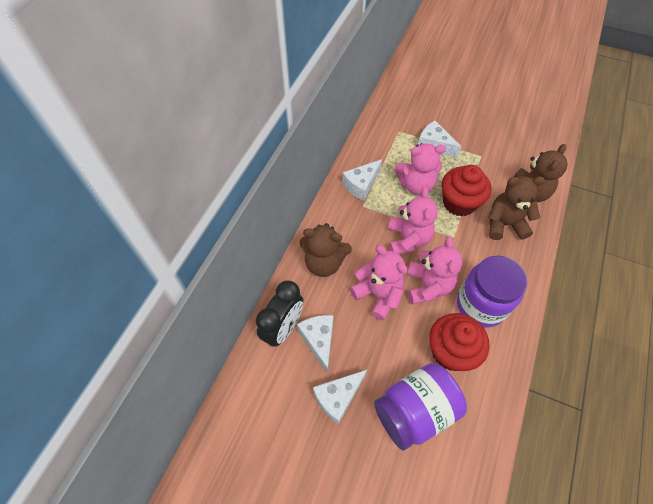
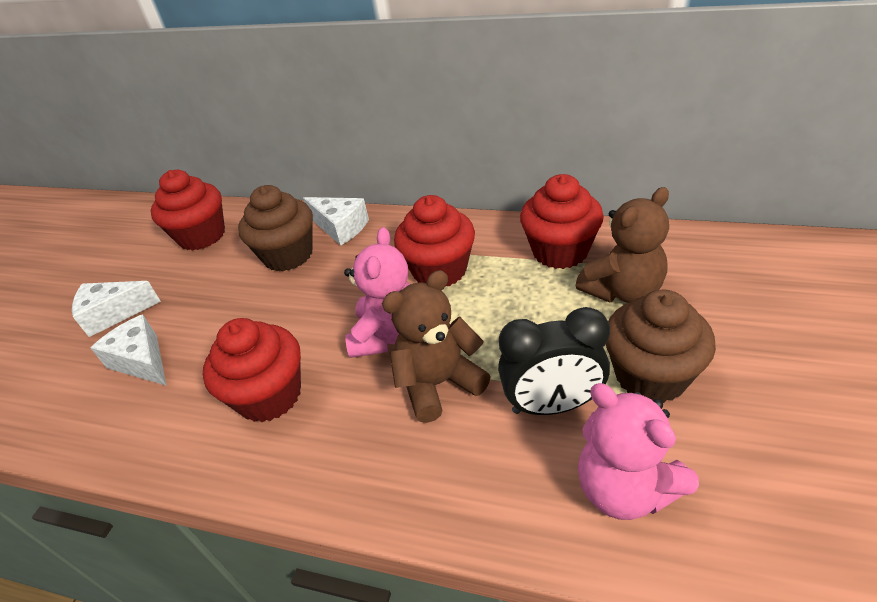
brown cupcake: 0 -> 2
brown teddy bear: 3 -> 2
pink teddy bear: 4 -> 2
purple jar: 2 -> 0
red cupcake: 2 -> 4
white cheese: 4 -> 3

